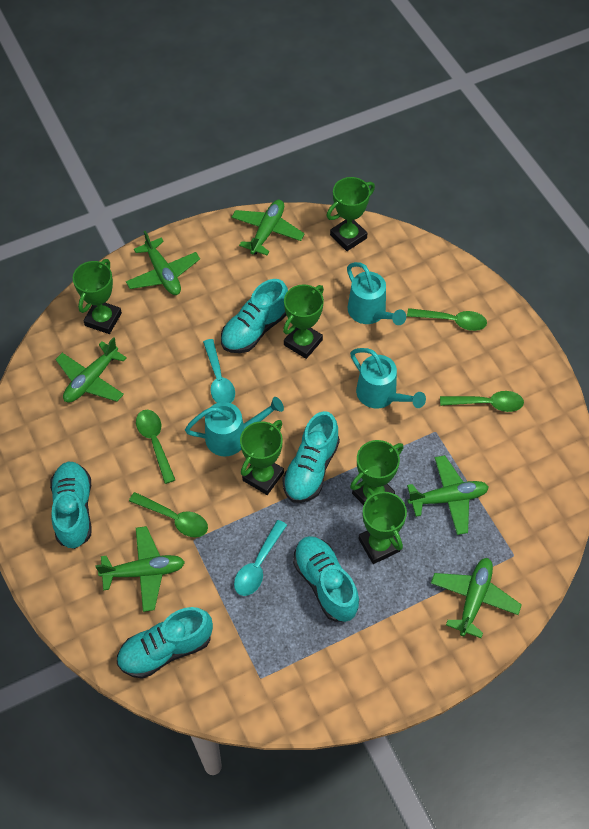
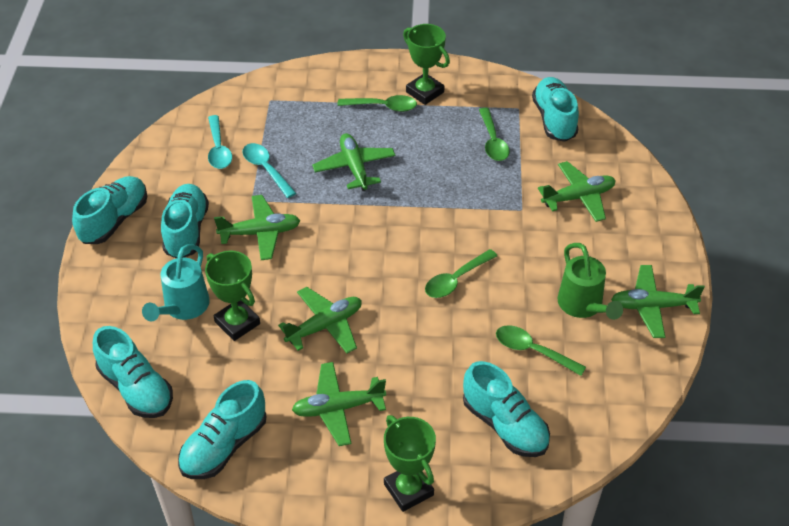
green trophy: 6 -> 3
green watering can: 0 -> 1
turquoise shoe: 5 -> 6
turquoise watering can: 3 -> 1

